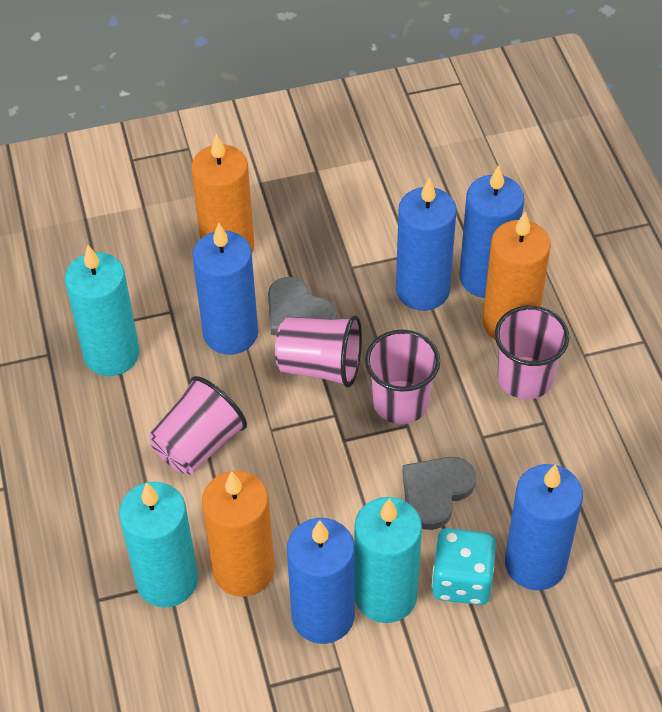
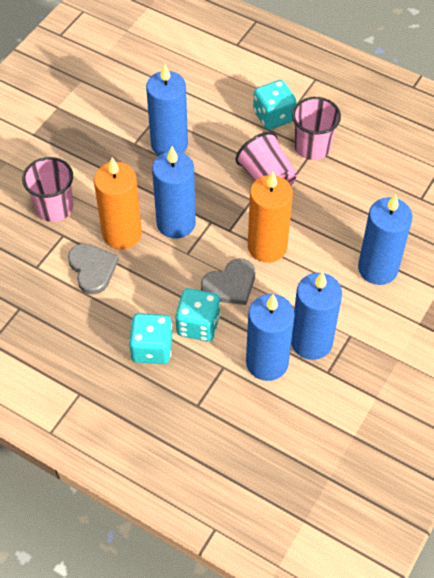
orange candle: 3 -> 2
pink cup: 4 -> 3
turquoise candle: 3 -> 0
turquoise dice: 1 -> 3

